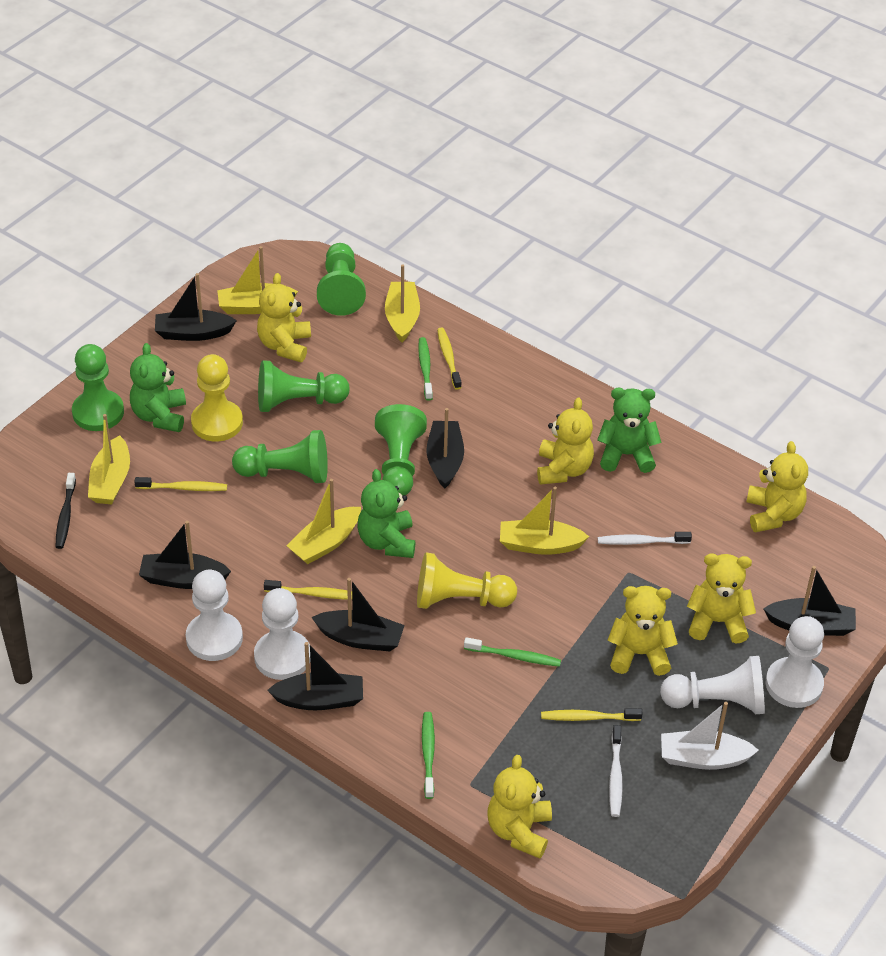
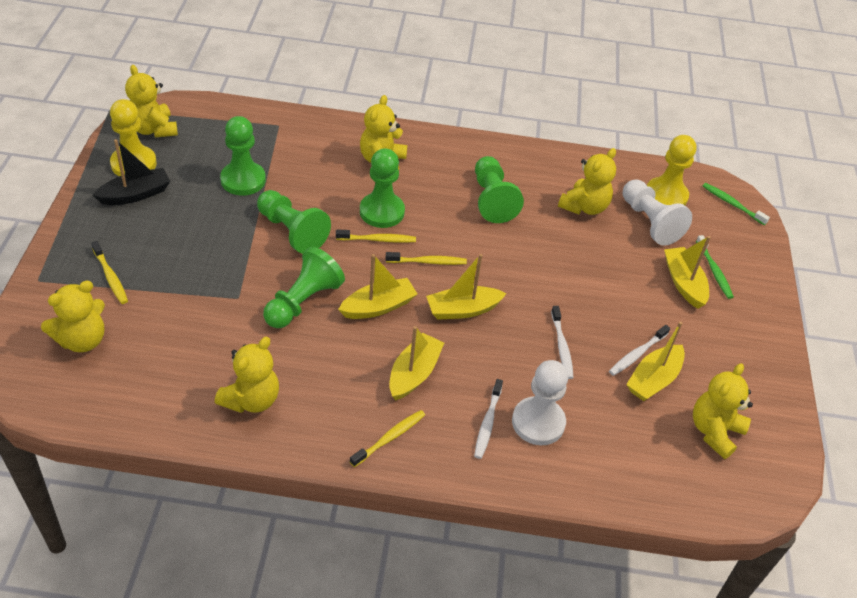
black boat: 6 -> 1
black toothbrush: 1 -> 0
green teddy bear: 3 -> 0
green toothbrush: 3 -> 2
white boat: 1 -> 0
white pawn: 4 -> 2
white toothbrush: 2 -> 3

